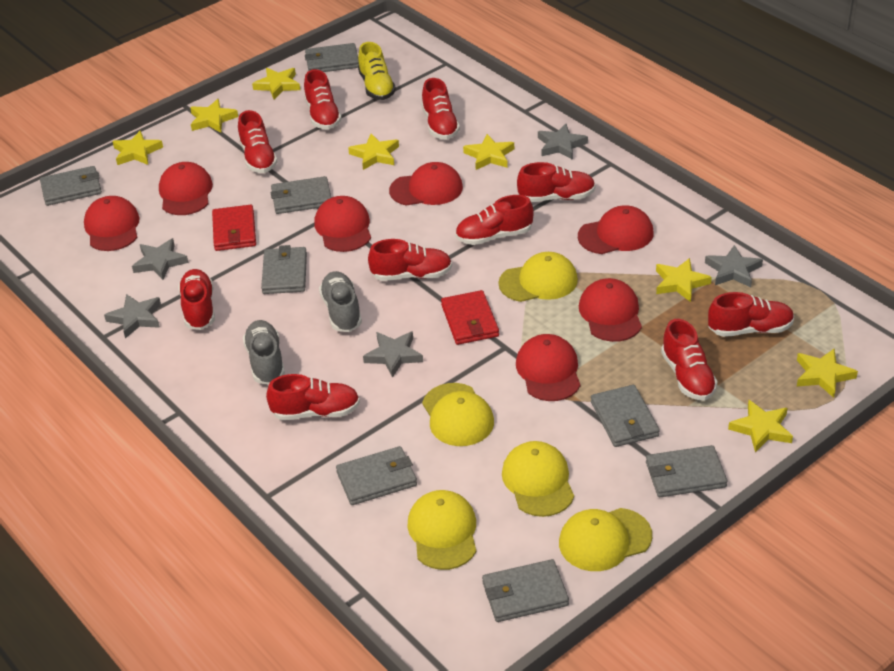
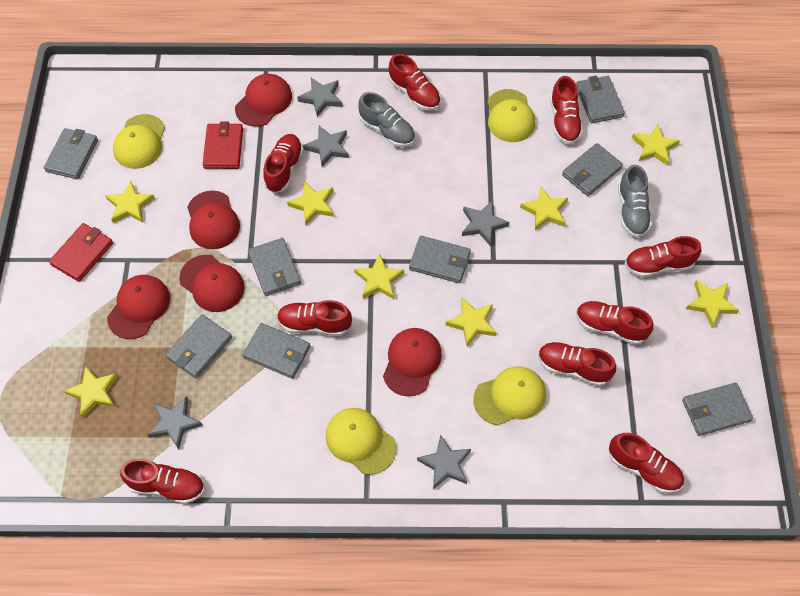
red cap: 7 -> 5
red shoe: 10 -> 9
yellow cap: 5 -> 4
yellow shoe: 1 -> 0

